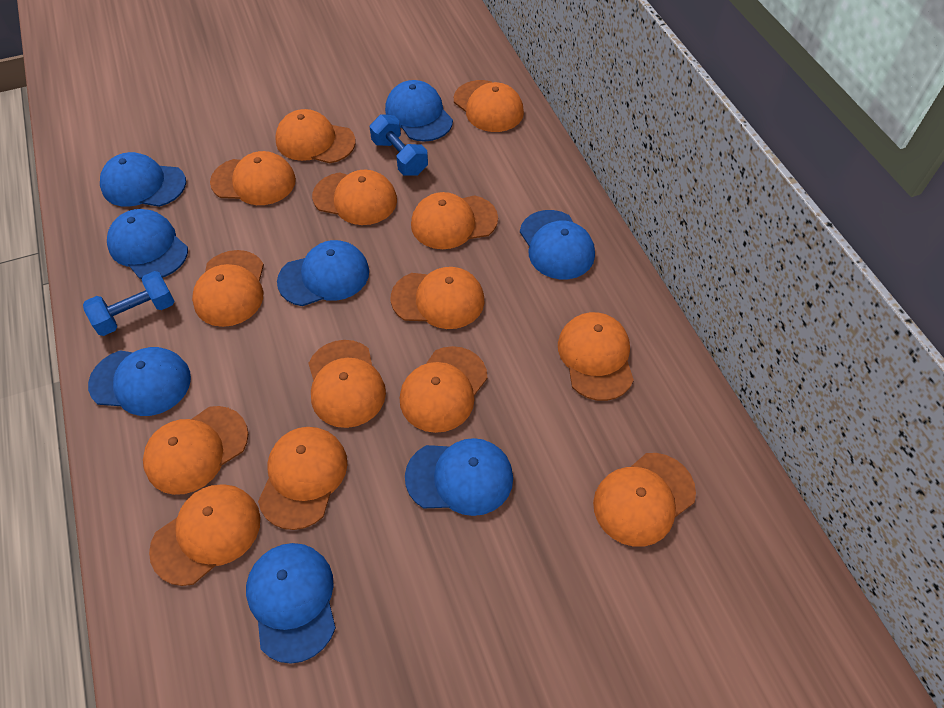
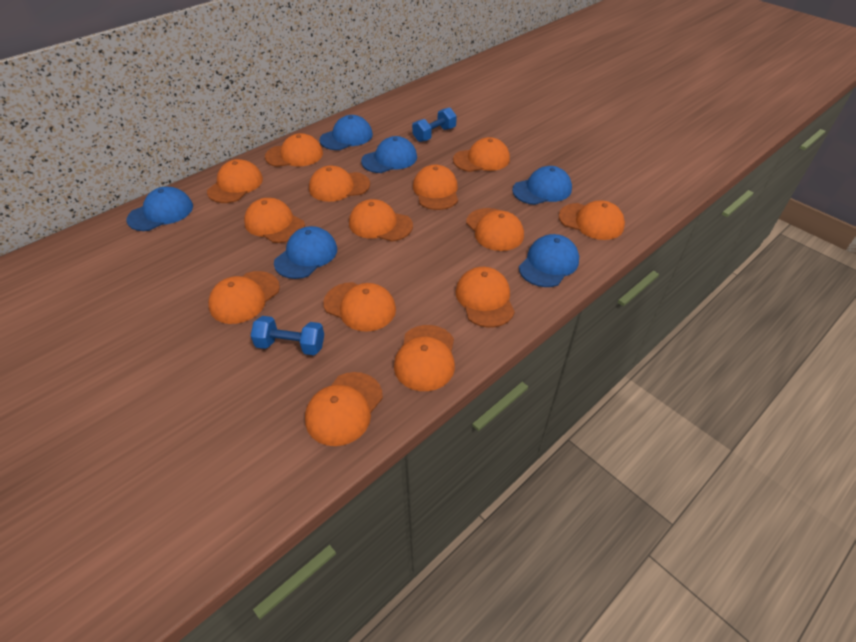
blue cap: 8 -> 6

